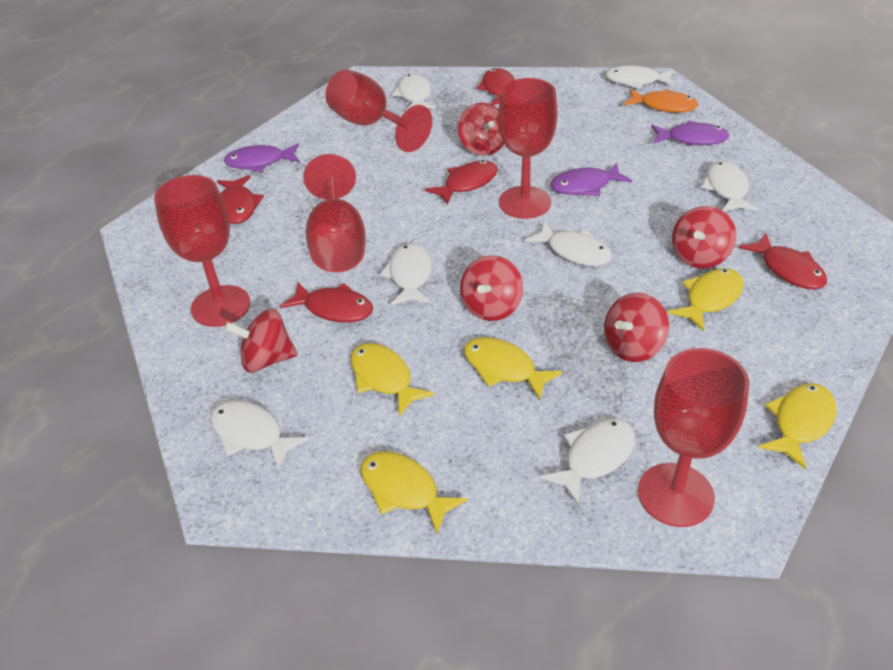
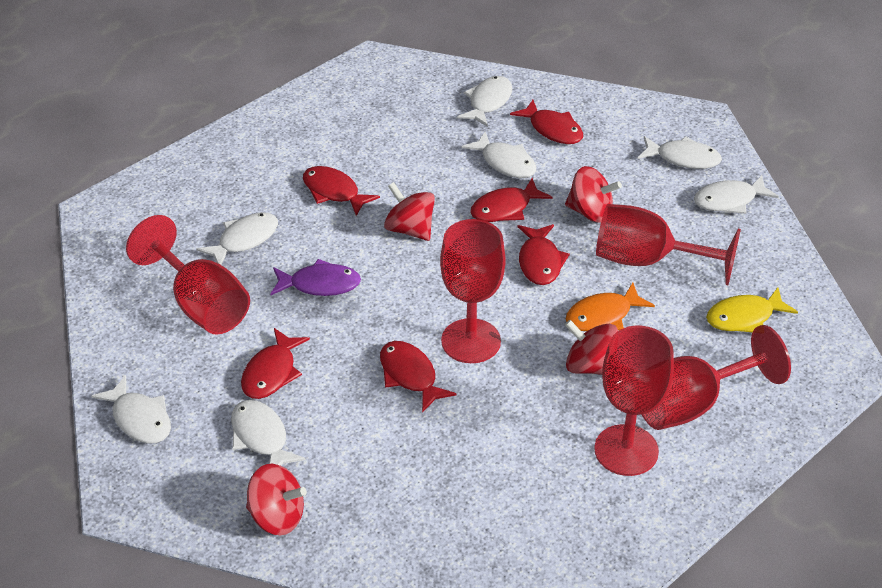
purple fish: 3 -> 1
red fish: 5 -> 6
red spinning top: 5 -> 4
yellow fish: 5 -> 1

